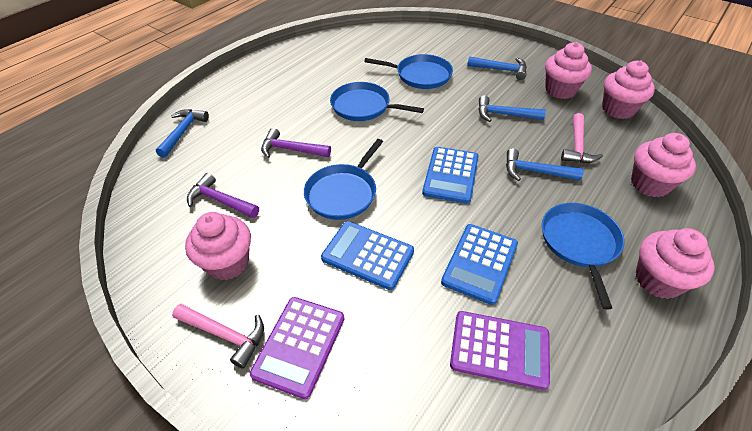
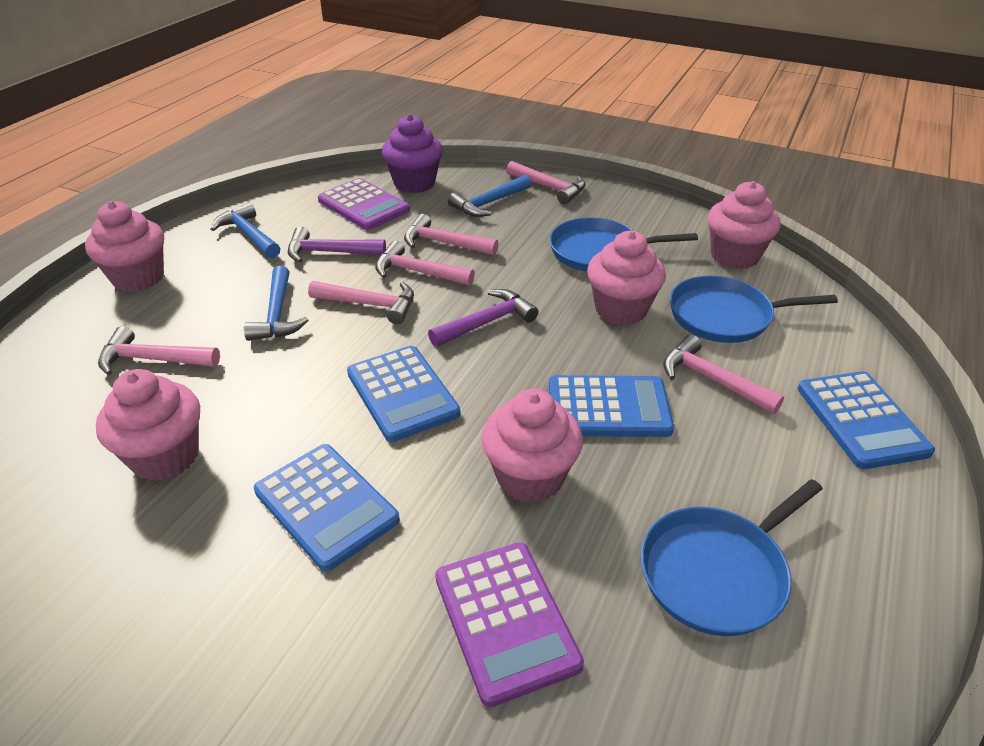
blue calculator: 3 -> 4
blue hammer: 4 -> 3
blue pan: 4 -> 3
pink hammer: 2 -> 6
purple cupcake: 0 -> 1

